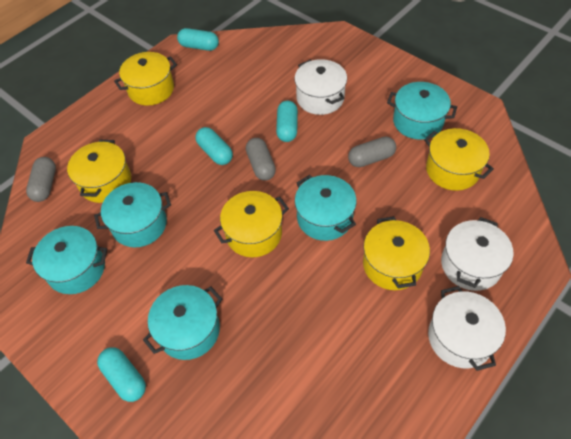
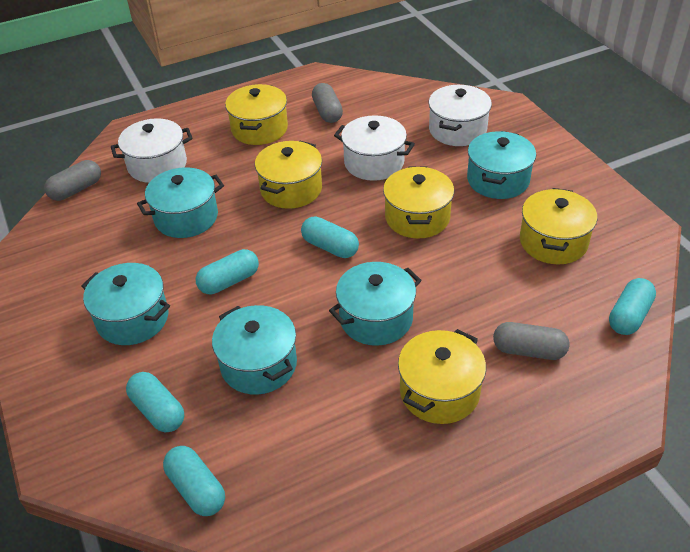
turquoise capsule: 4 -> 5

